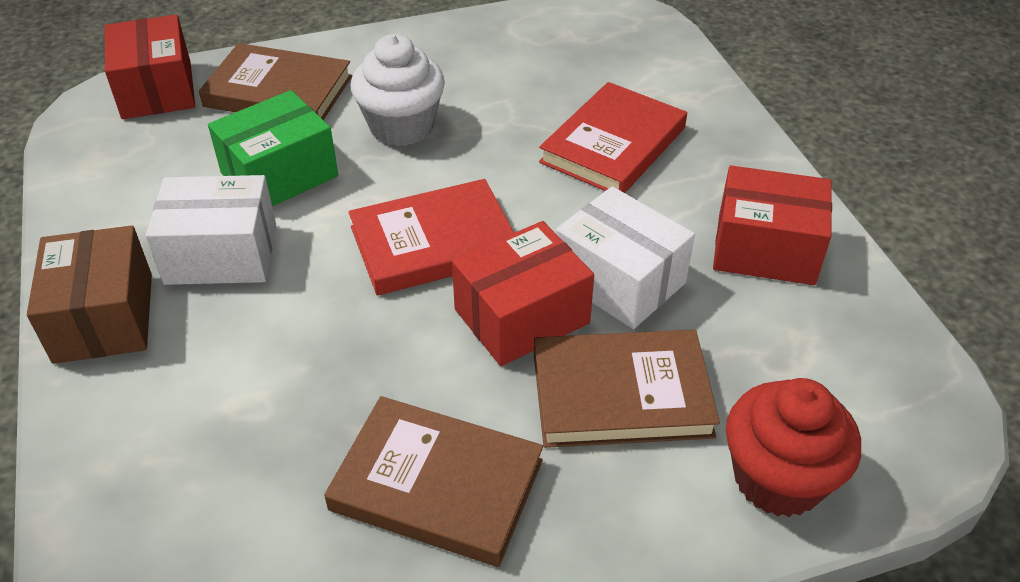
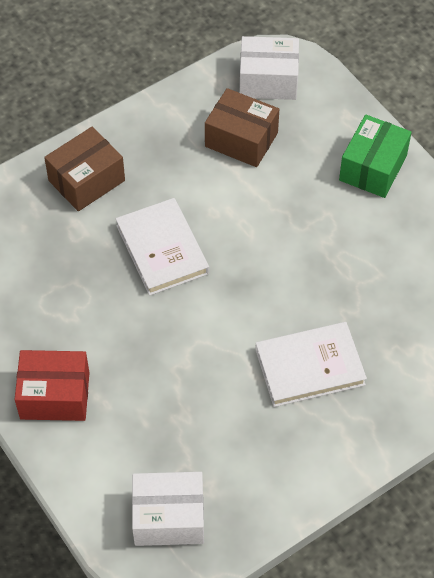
brown book: 3 -> 0
brown box: 1 -> 2
red book: 2 -> 0
red box: 3 -> 1
red cupcake: 1 -> 0
white book: 0 -> 2
white cupcake: 1 -> 0

